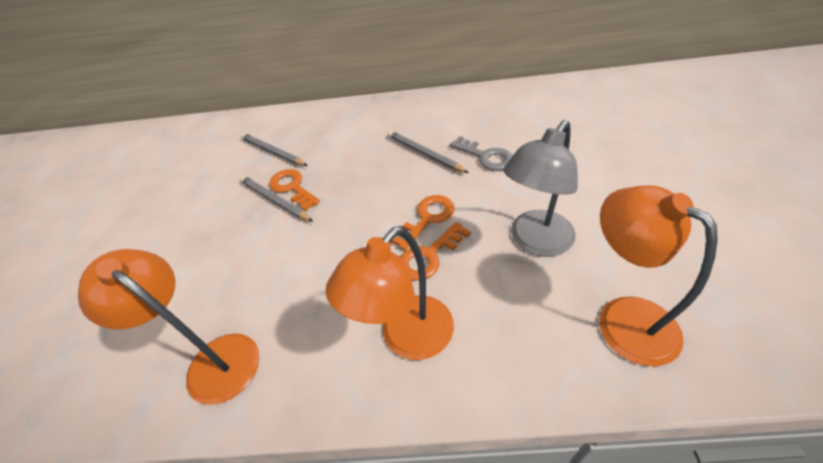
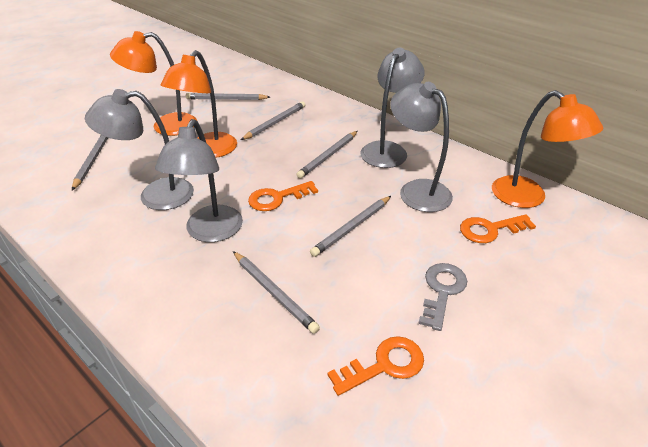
grey lamp: 1 -> 4
grey pencil: 3 -> 6

